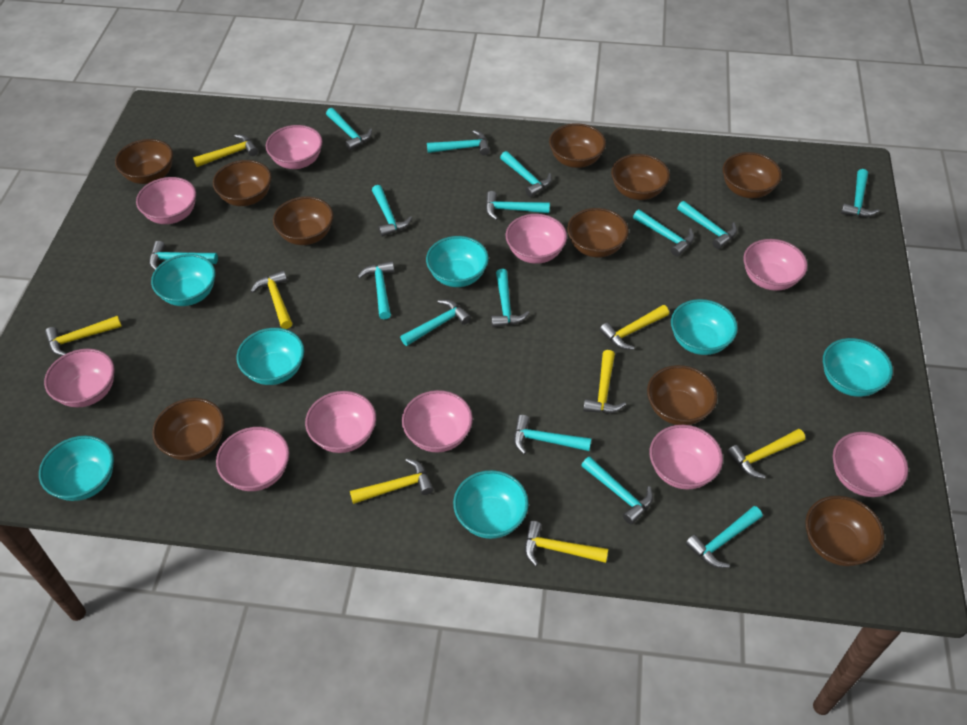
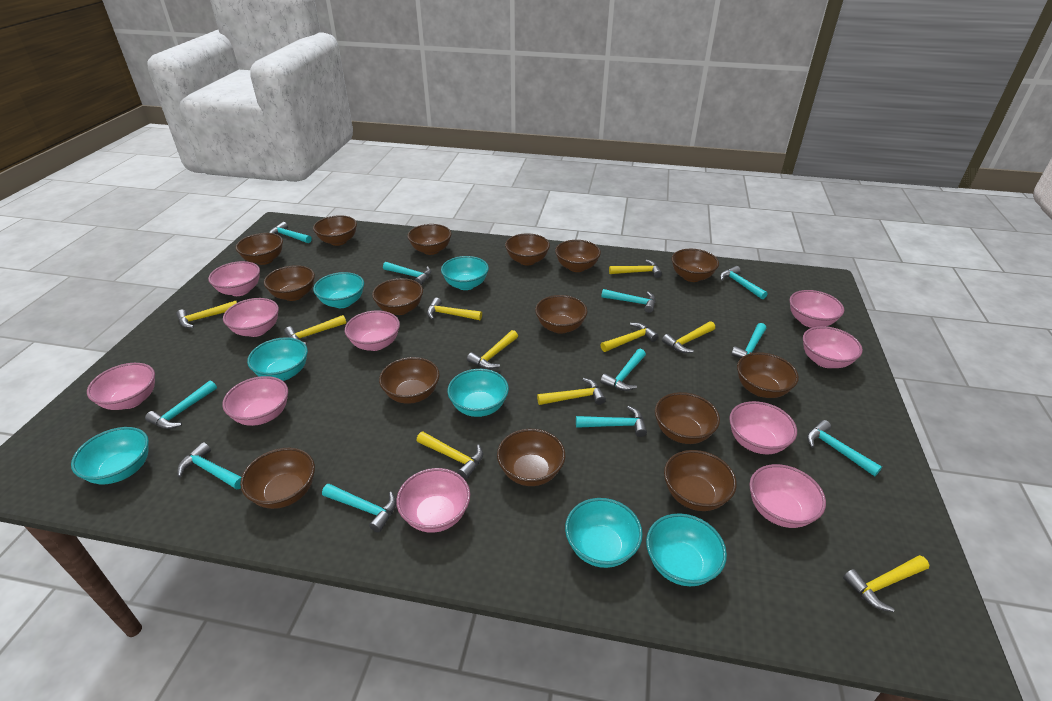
brown bowl: 10 -> 15
turquoise hammer: 15 -> 11
yellow hammer: 8 -> 10

